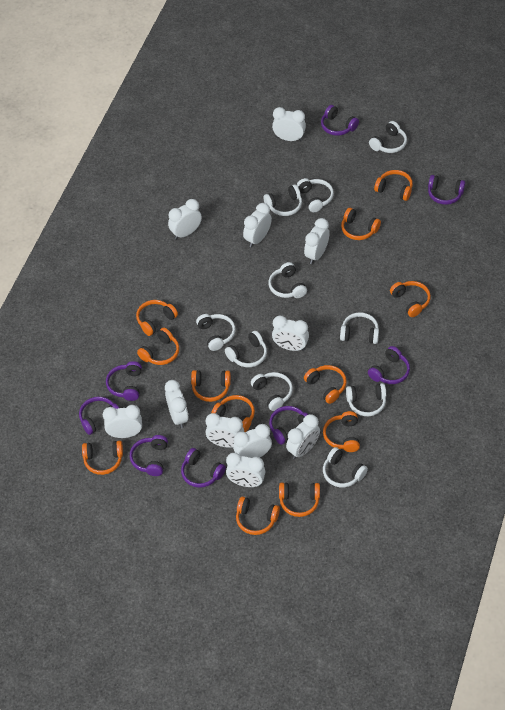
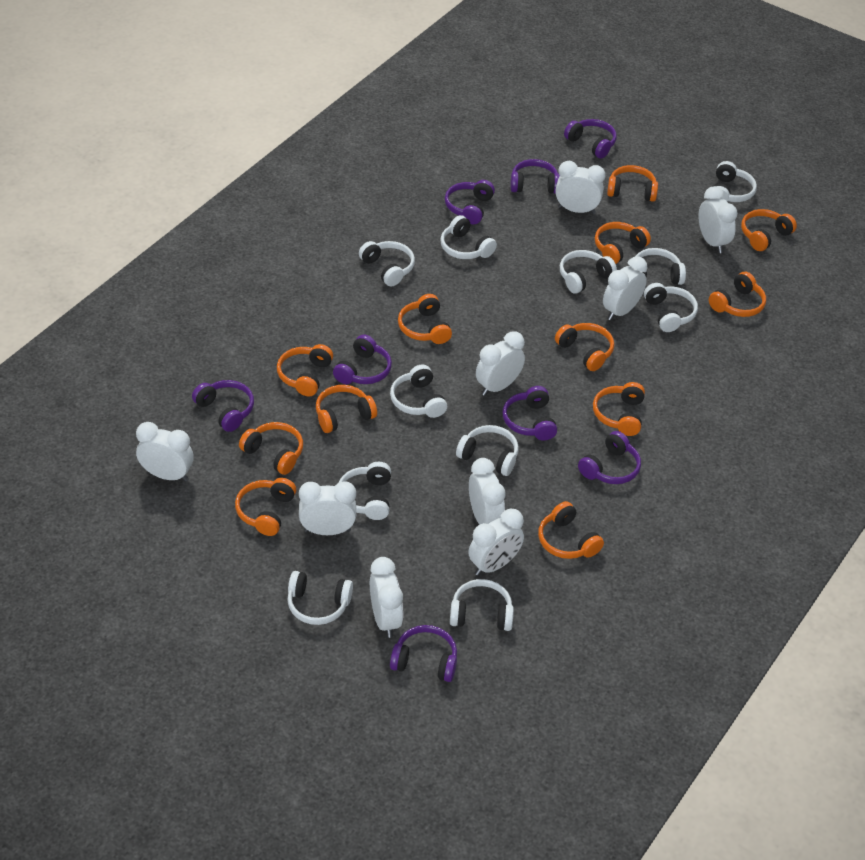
white clock: 11 -> 9
white headphones: 10 -> 11

